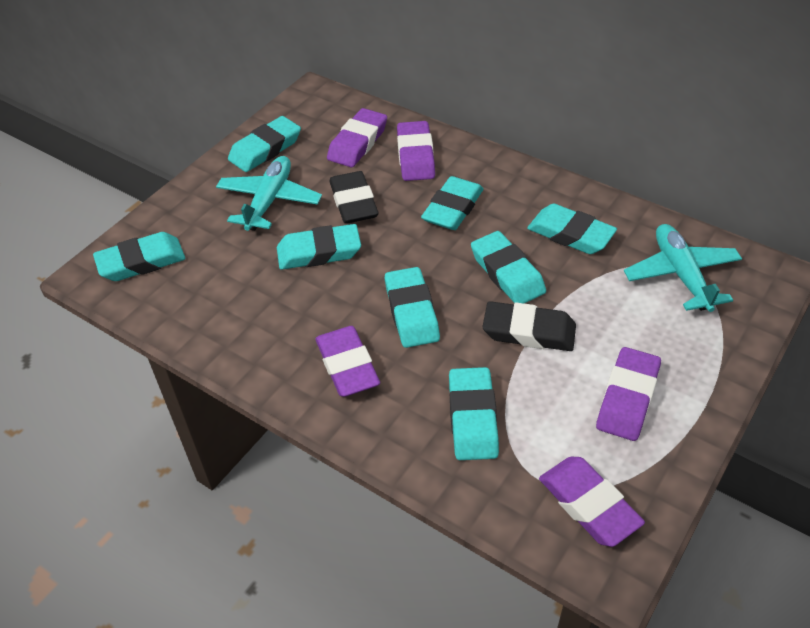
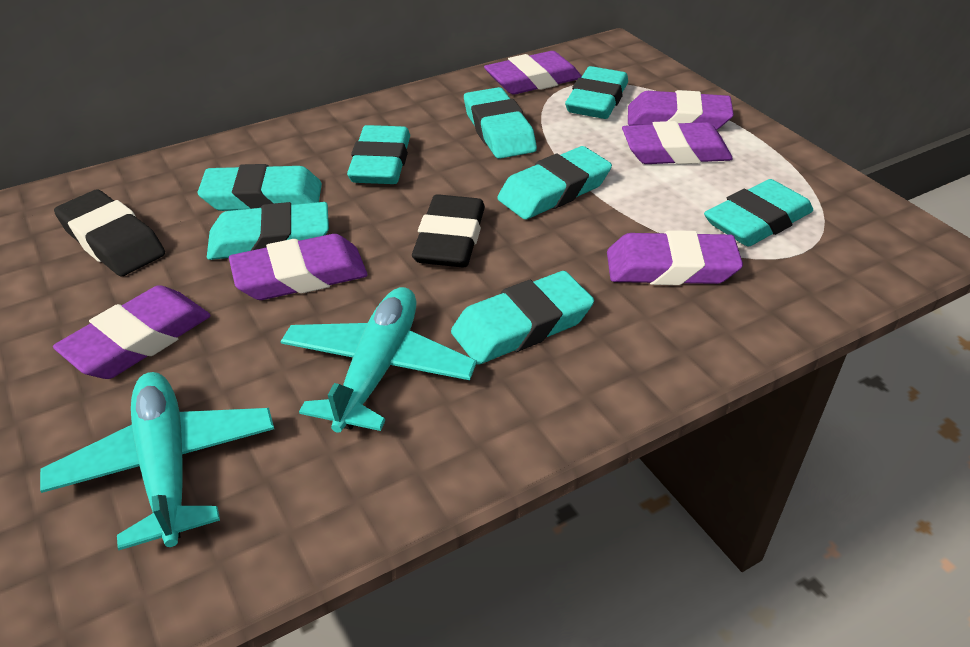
purple eraser: 5 -> 6

